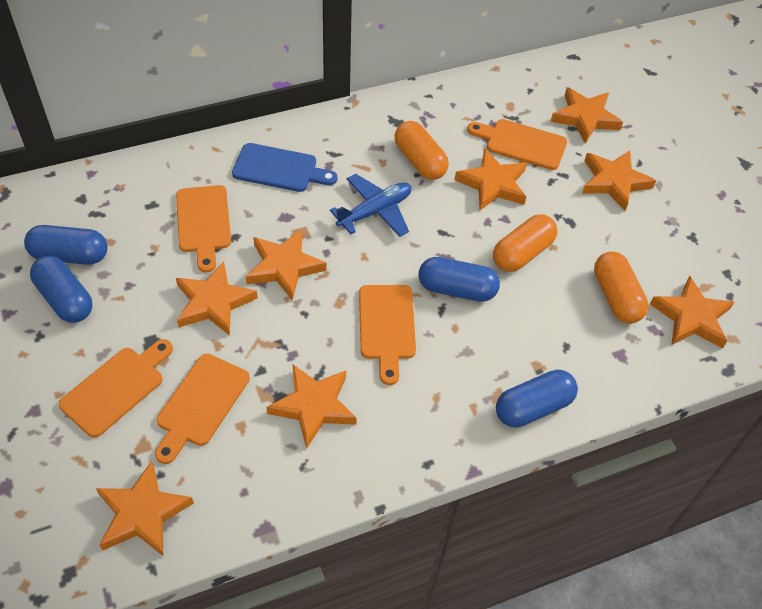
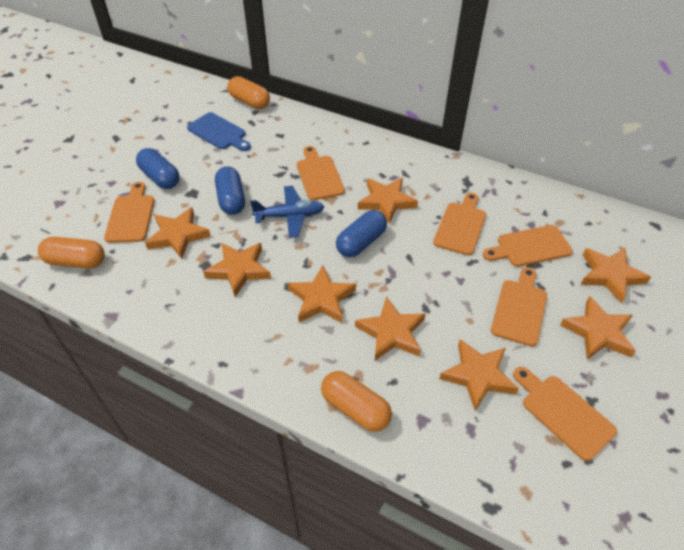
blue capsule: 4 -> 3
orange cutting board: 5 -> 6

